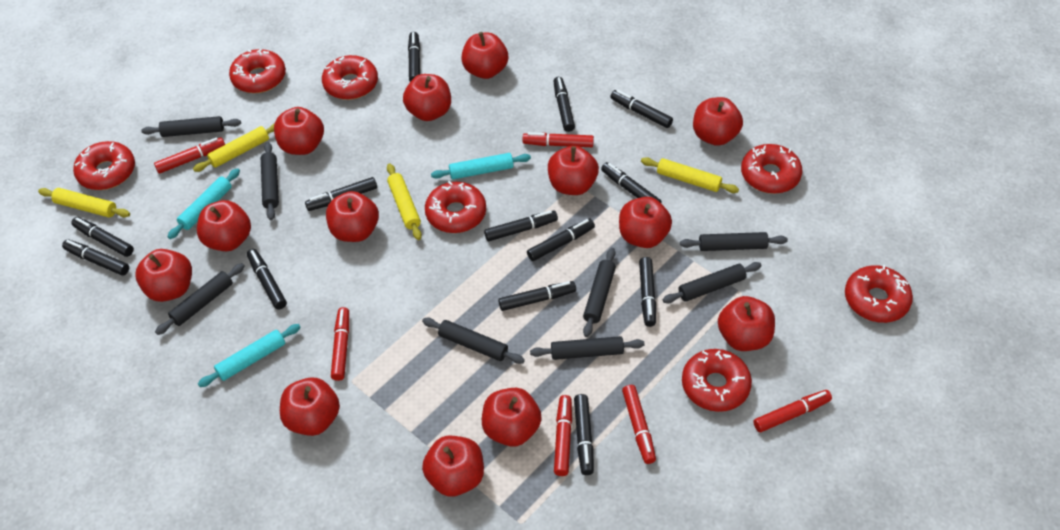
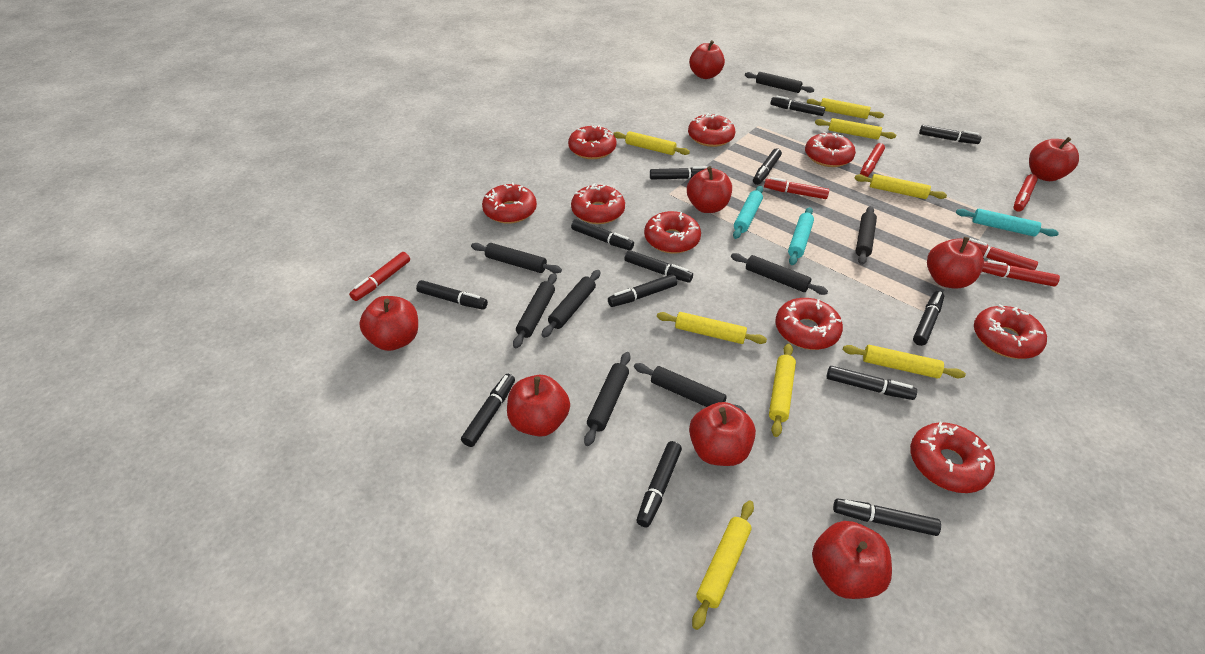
red apple: 13 -> 8
red donut: 7 -> 9
yellow rolling pin: 4 -> 8

